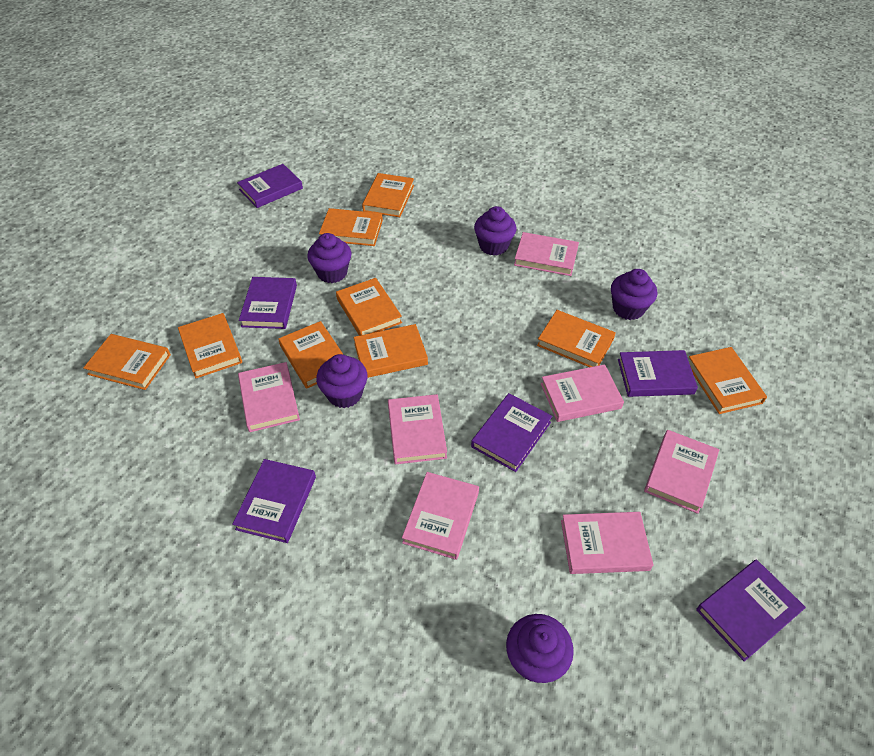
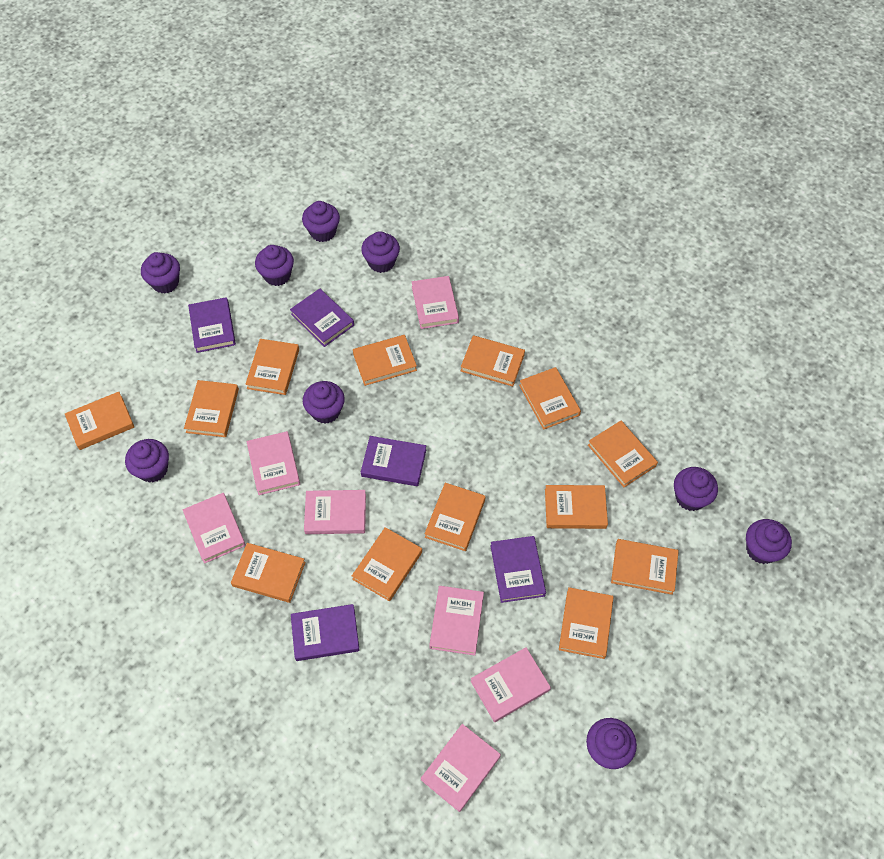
orange book: 9 -> 13
purple book: 6 -> 5
purple cupcake: 5 -> 9

